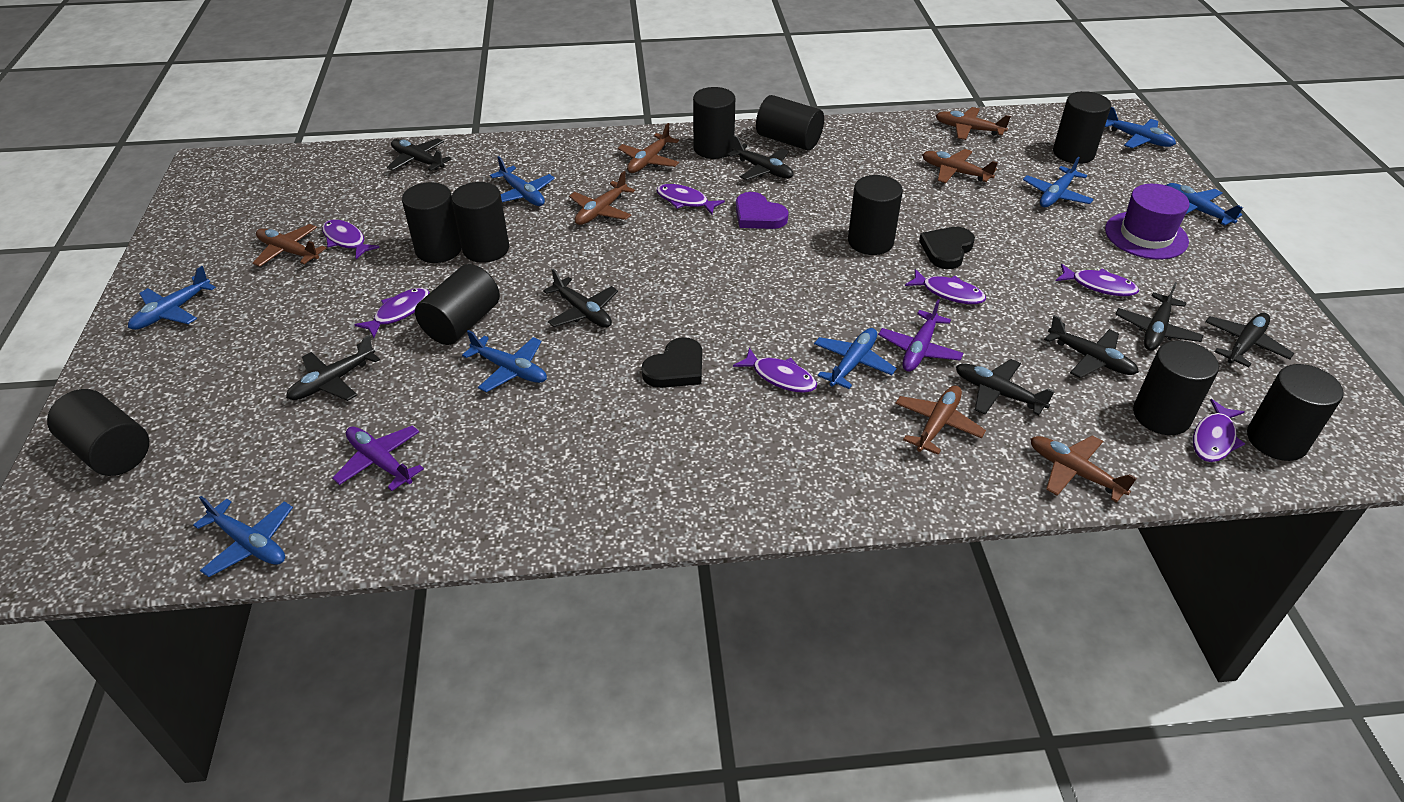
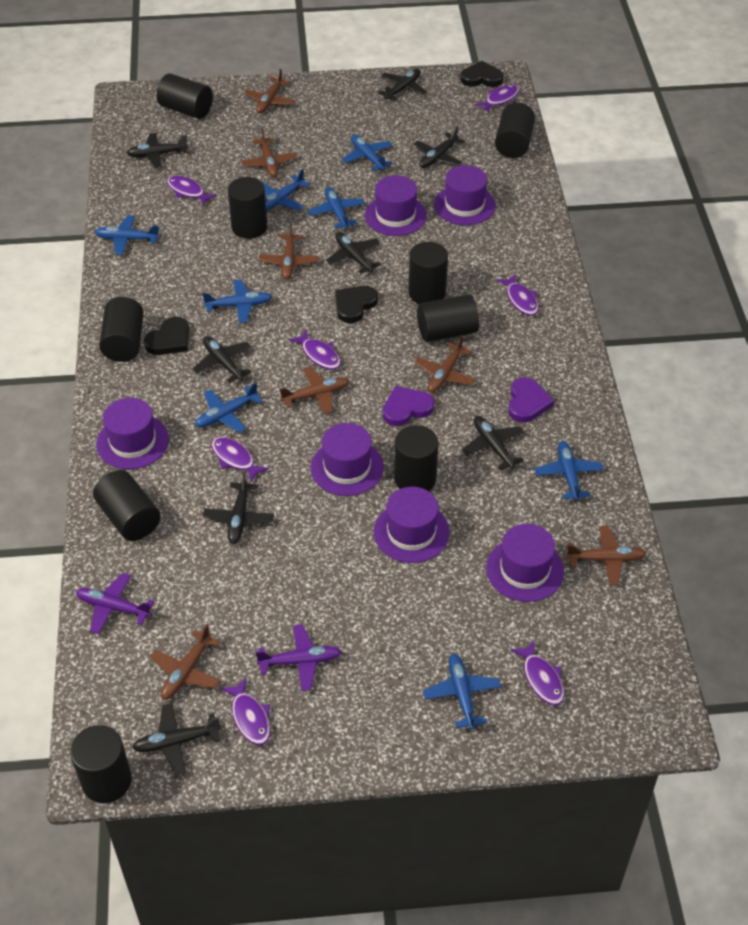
black cylinder: 10 -> 9
black heart: 2 -> 3
purple hat: 1 -> 6
purple heart: 1 -> 2

